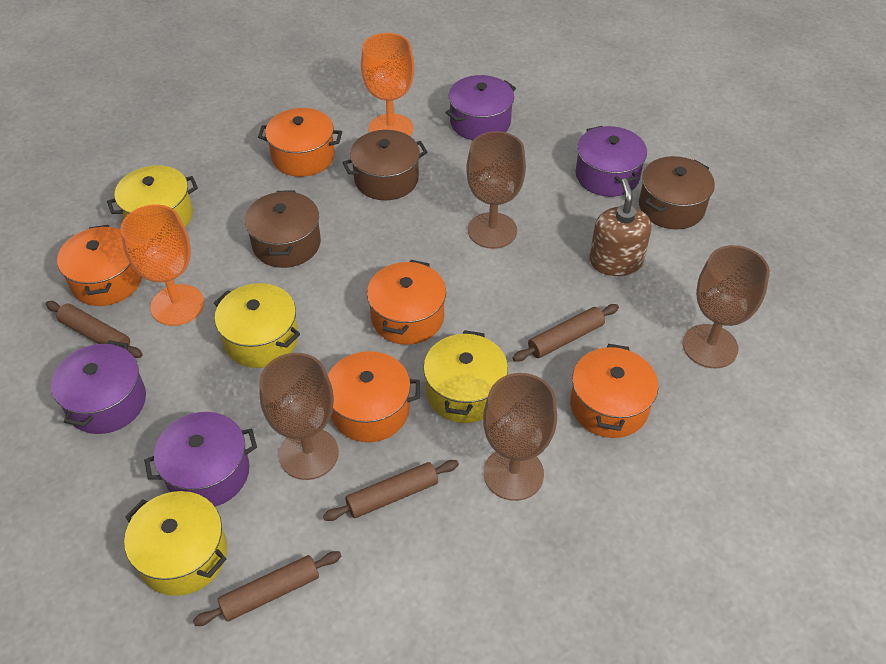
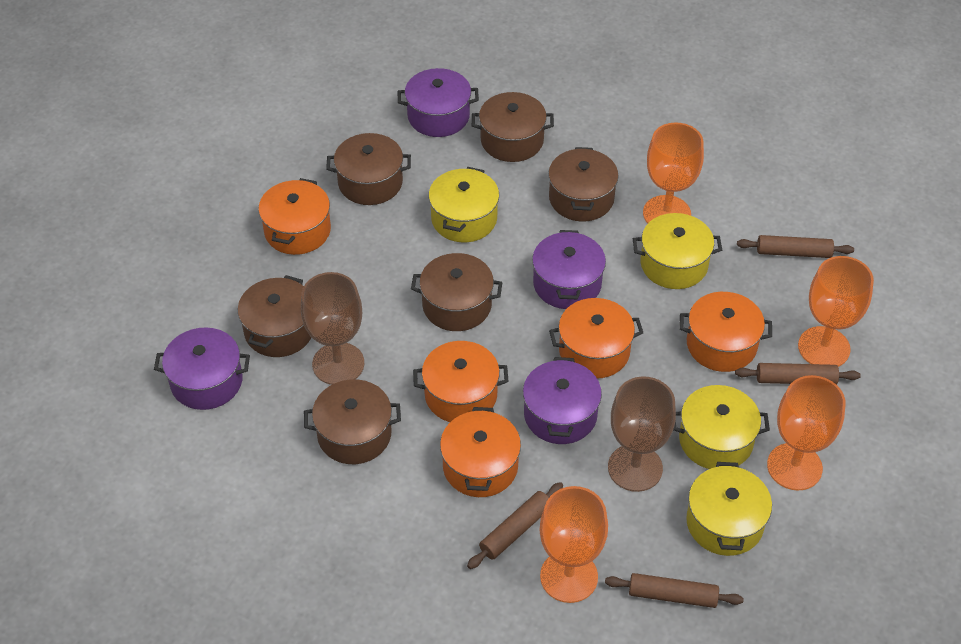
brown goblet: 4 -> 2
brown pot: 3 -> 6
brown soap dispenser: 1 -> 0
orange goblet: 2 -> 4

